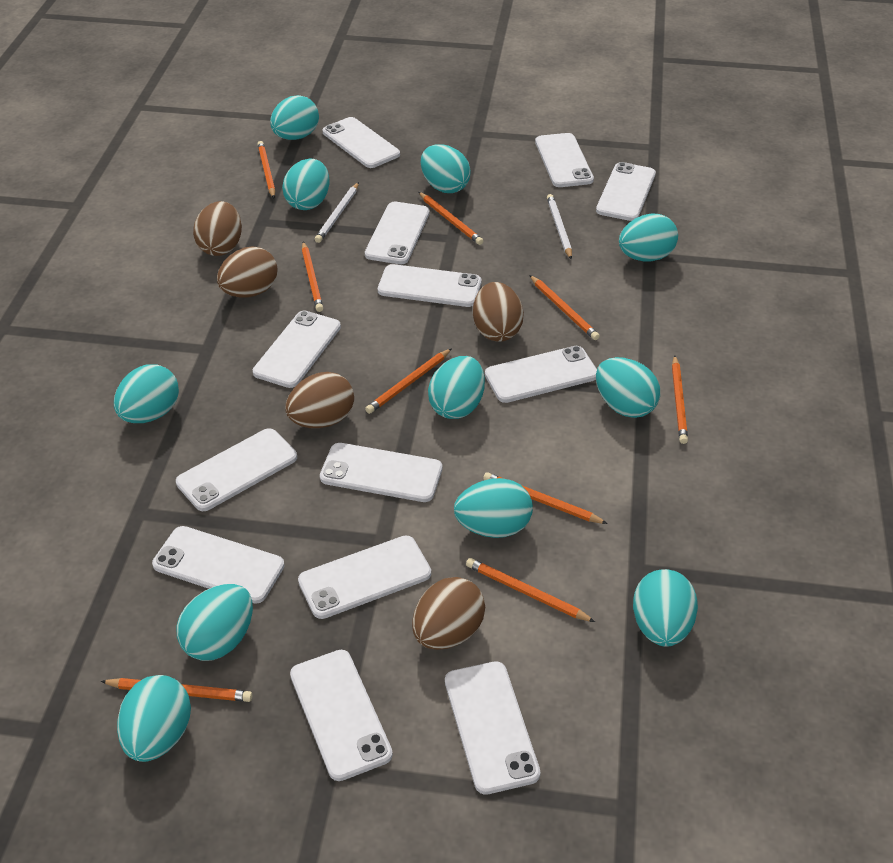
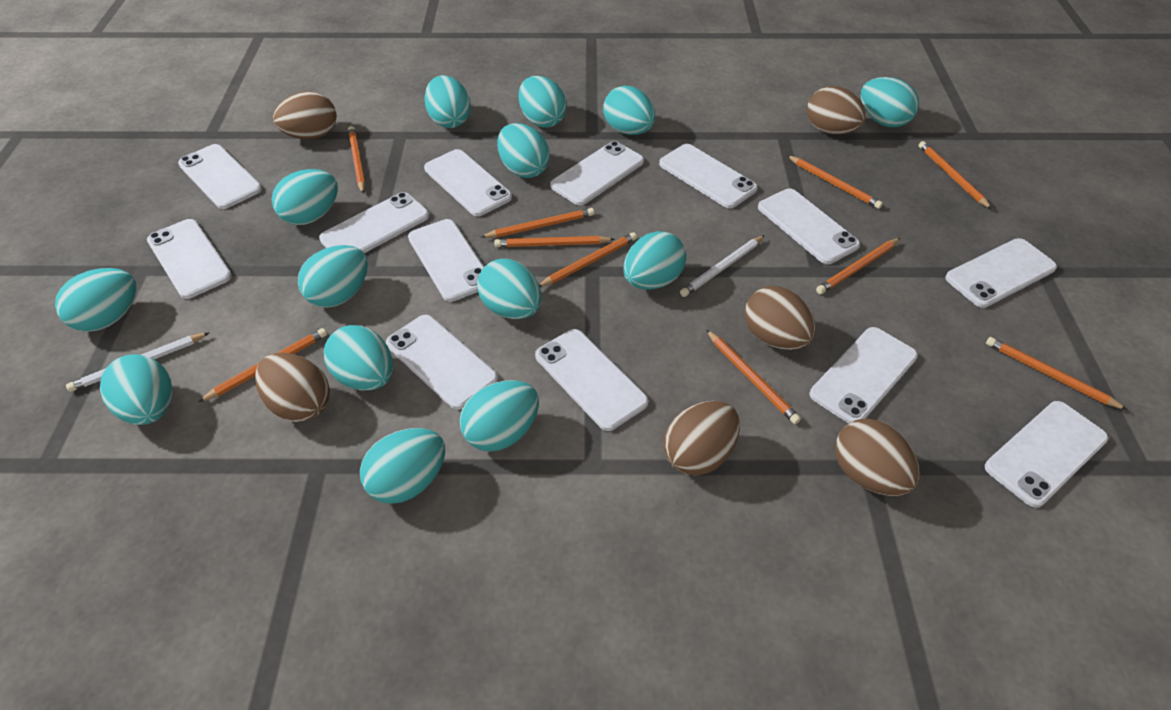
brown egg: 5 -> 6
orange pencil: 9 -> 10
turquoise egg: 11 -> 14

